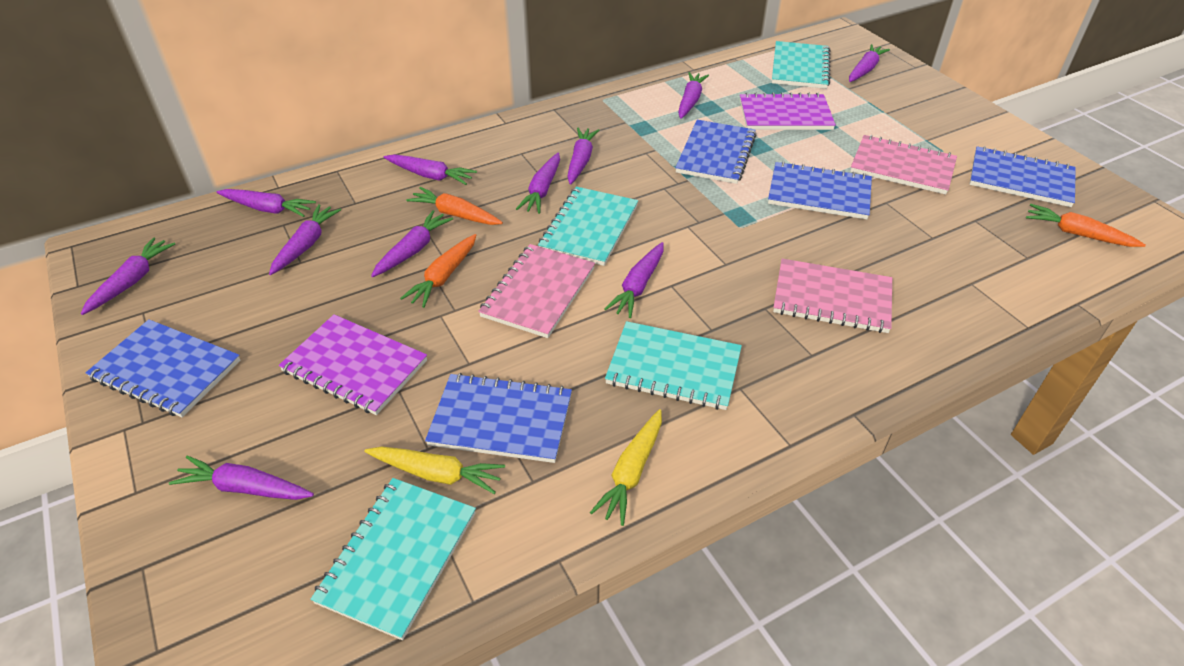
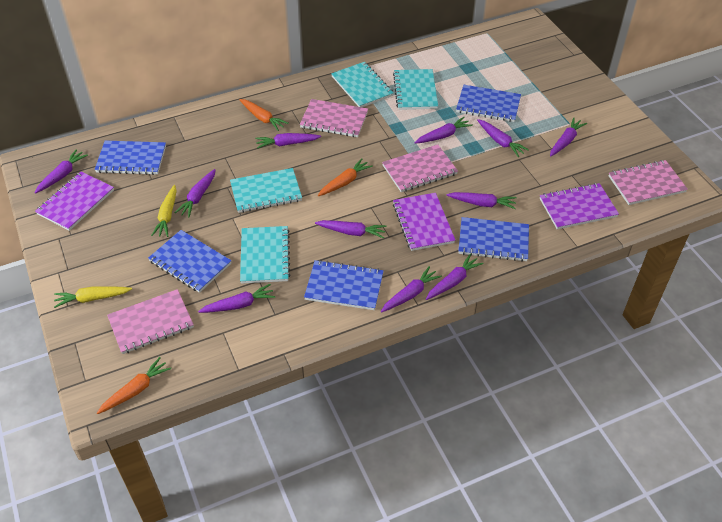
pink notebook: 3 -> 4
purple notebook: 2 -> 3

